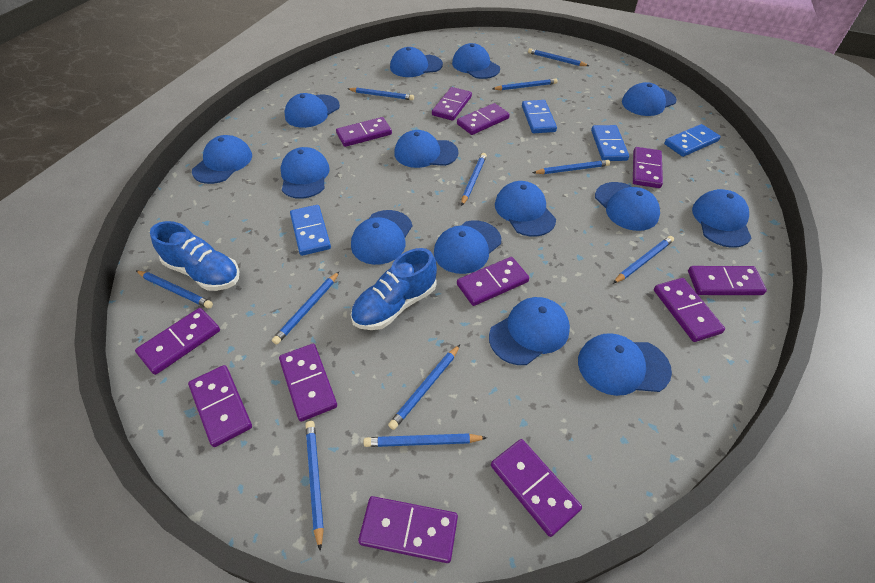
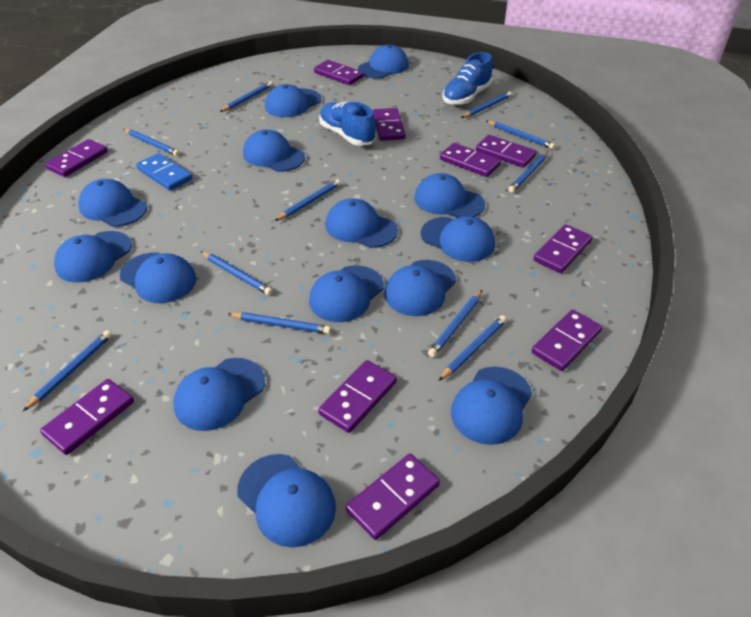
blue domino: 4 -> 1
purple domino: 12 -> 10

